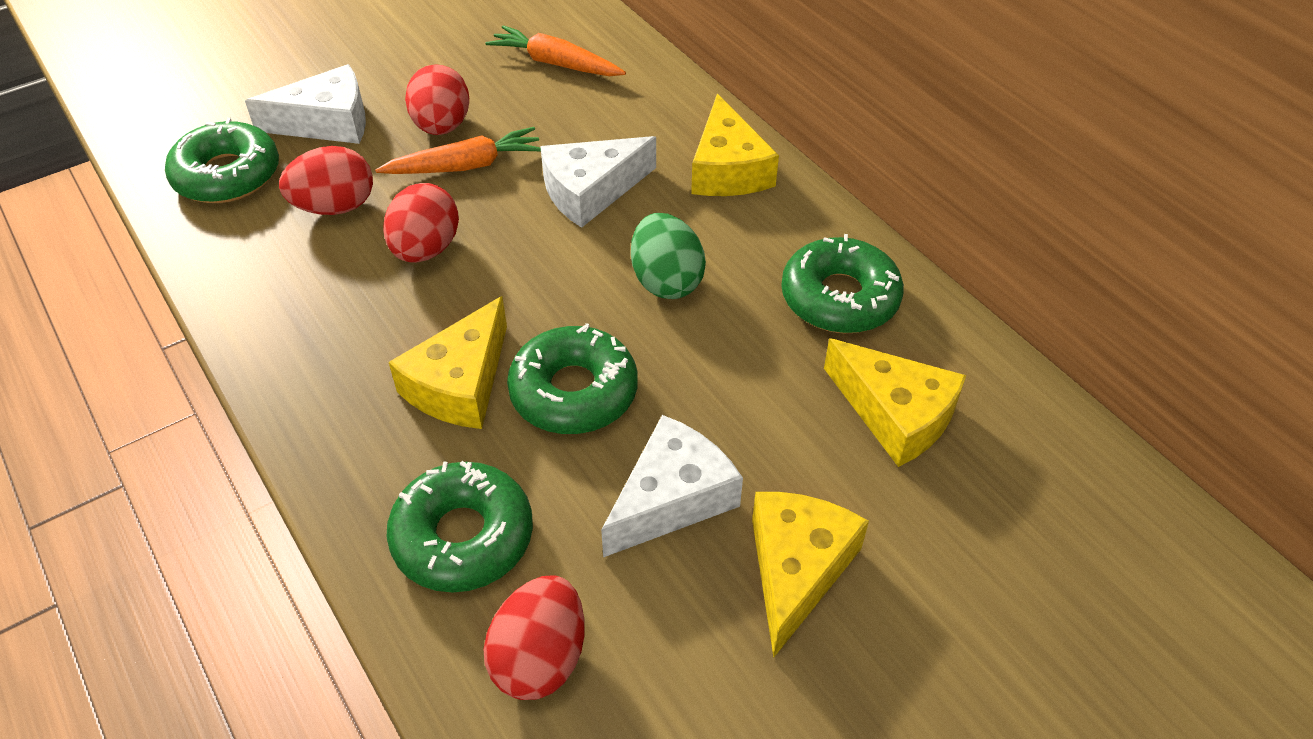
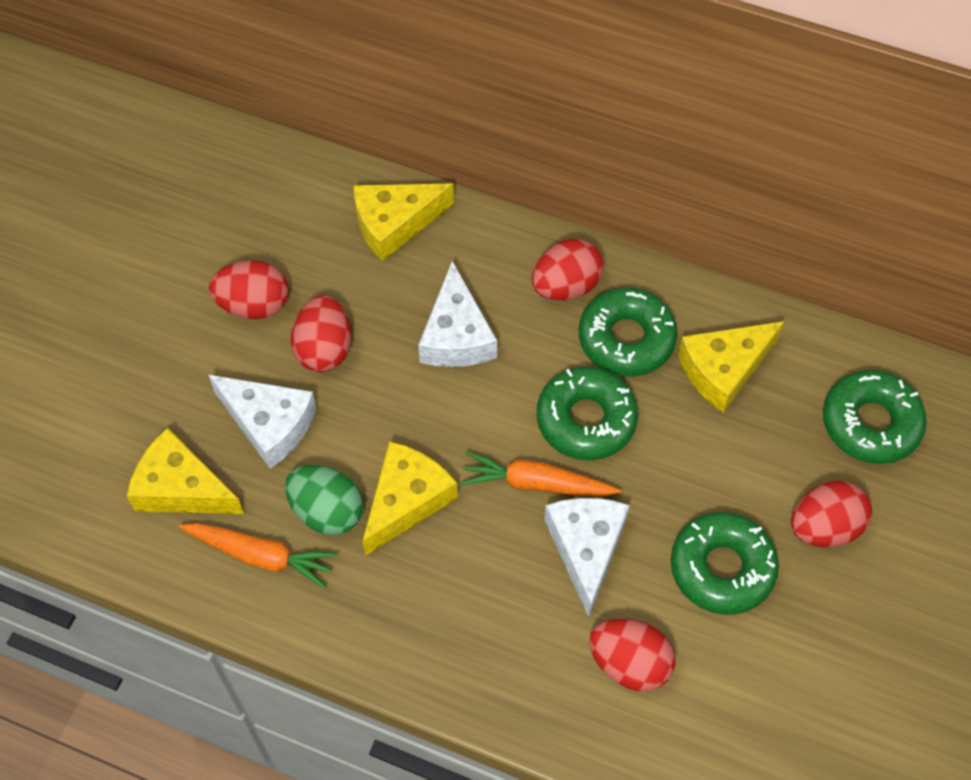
red egg: 4 -> 5

